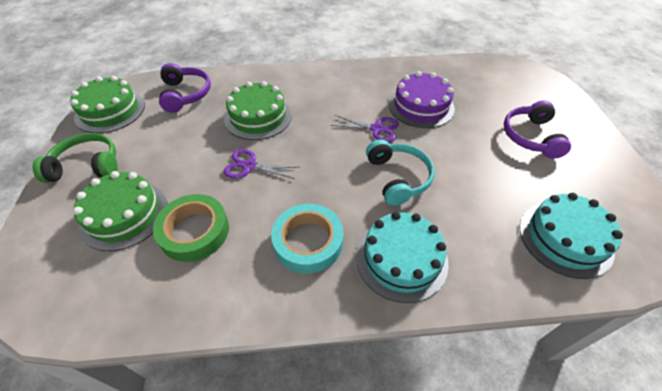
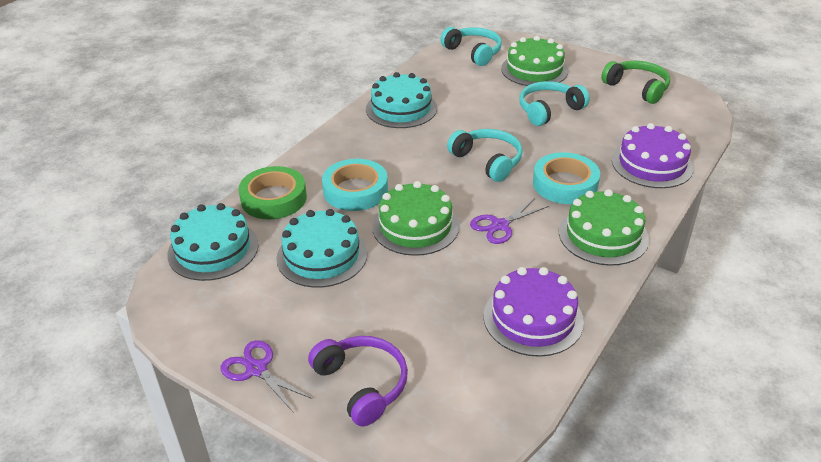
purple cake: 1 -> 2
purple headphones: 2 -> 1
turquoise cake: 2 -> 3
turquoise headphones: 1 -> 3
turquoise tape: 1 -> 2

